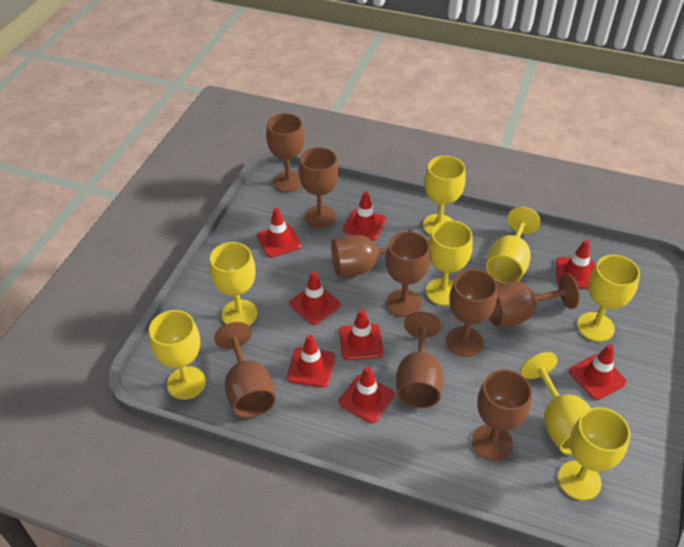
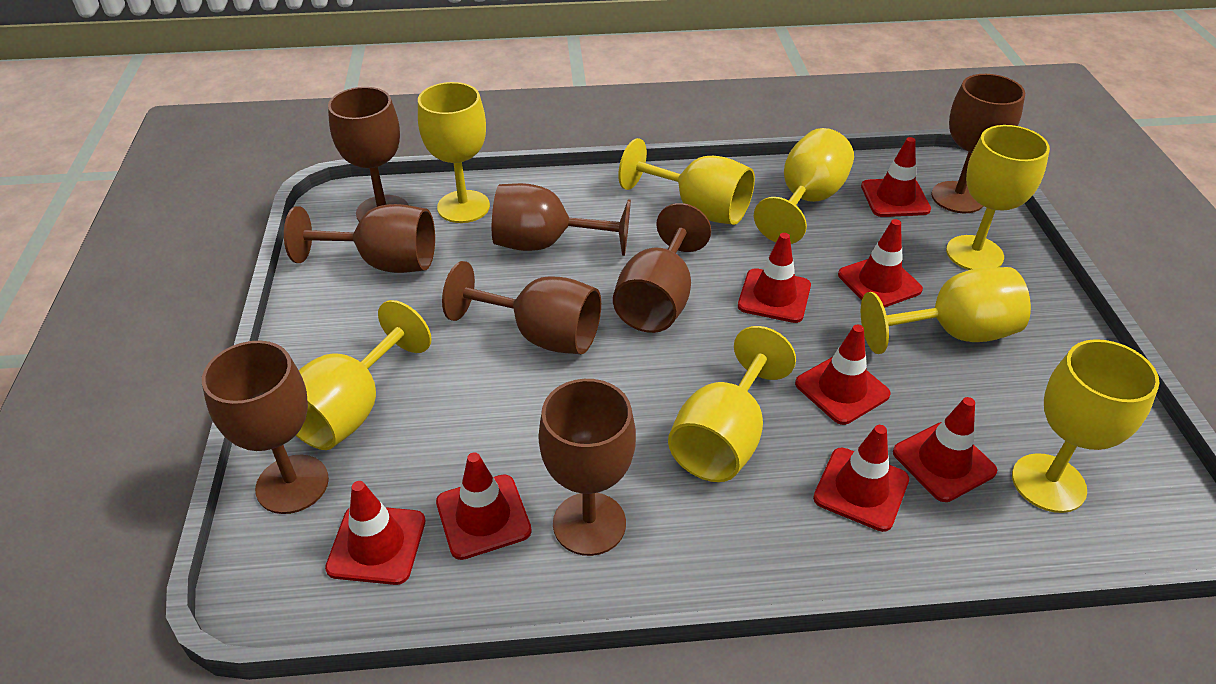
brown goblet: 9 -> 8

